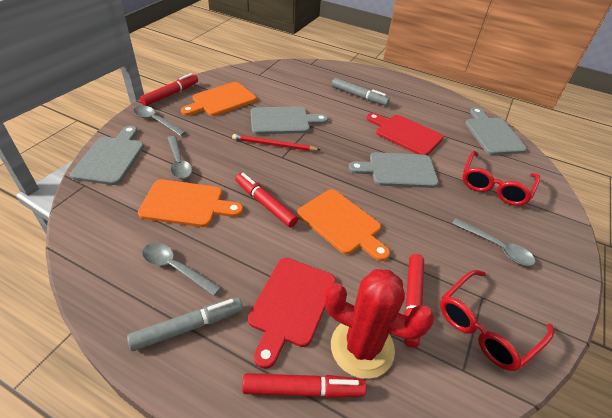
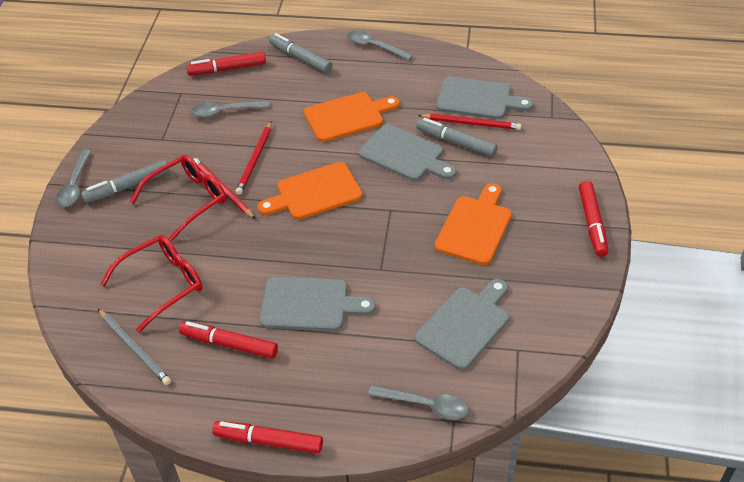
grey marker: 2 -> 3
grey pencil: 0 -> 1
red cactus: 1 -> 0
red cutting board: 2 -> 0
red pencil: 1 -> 3

